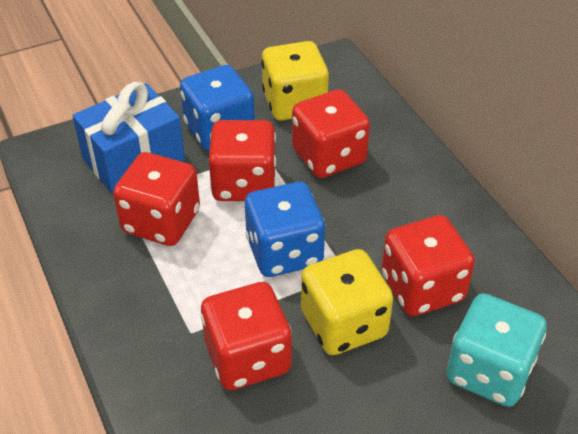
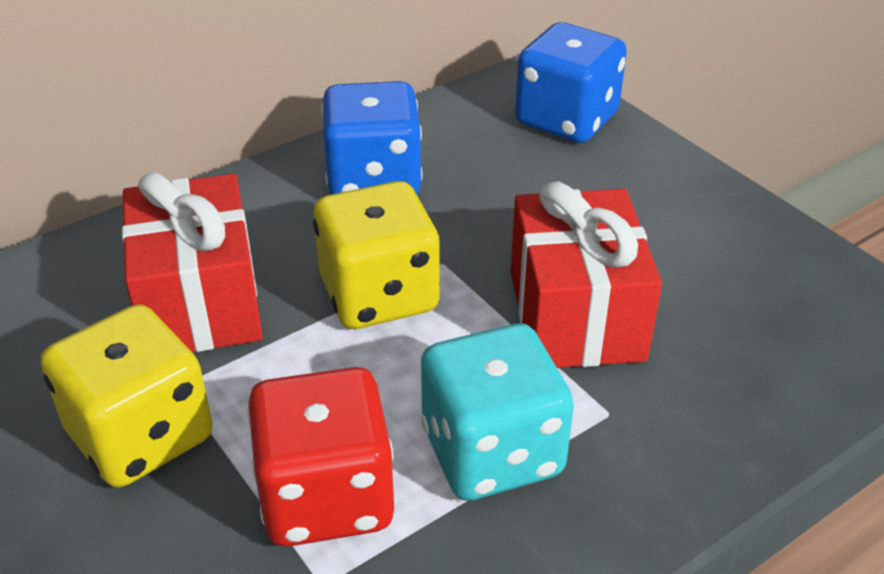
blue gift: 1 -> 0
red dice: 5 -> 1
red gift: 0 -> 2

